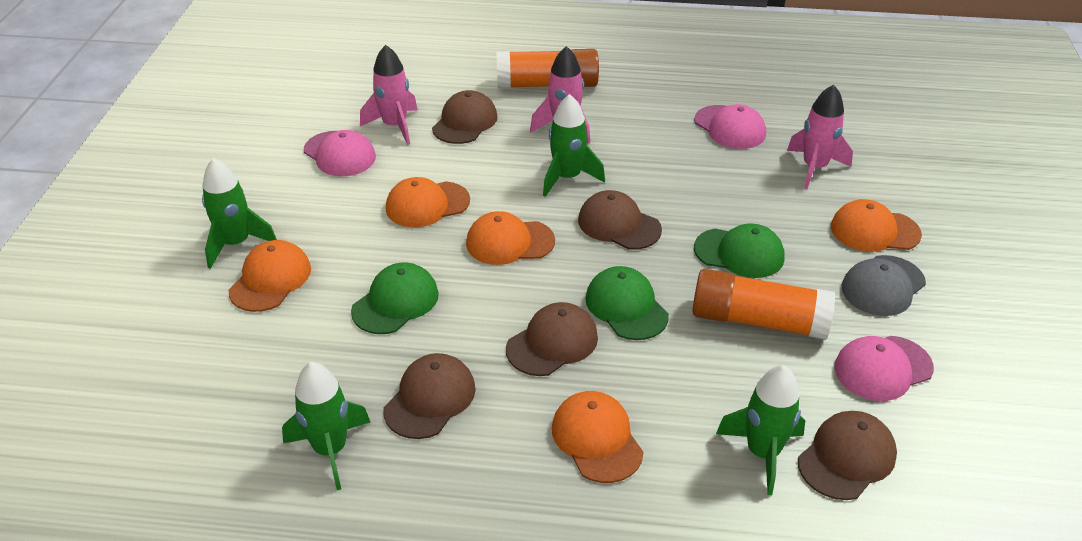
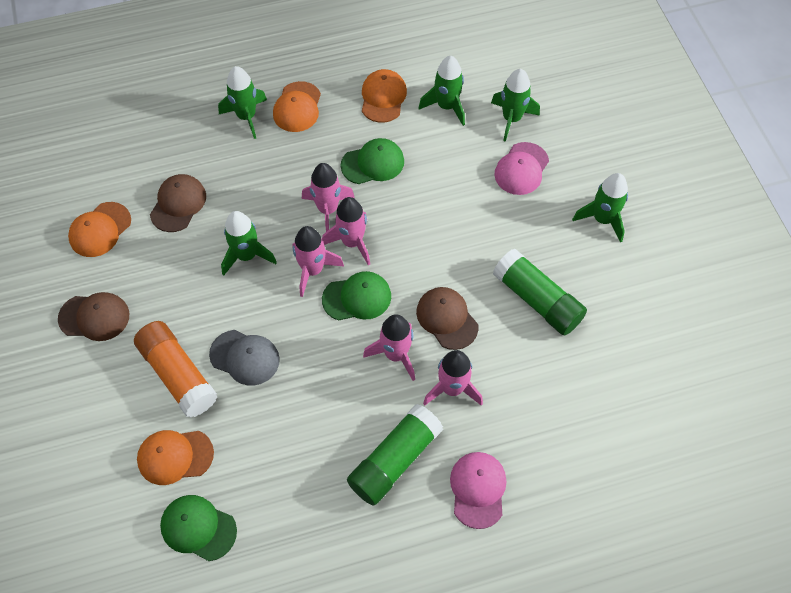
brown cap: 5 -> 3
green glue stick: 0 -> 2
green rocket: 4 -> 5
orange cap: 5 -> 4
orange glue stick: 2 -> 1
pink cap: 3 -> 2
pink rocket: 3 -> 5

